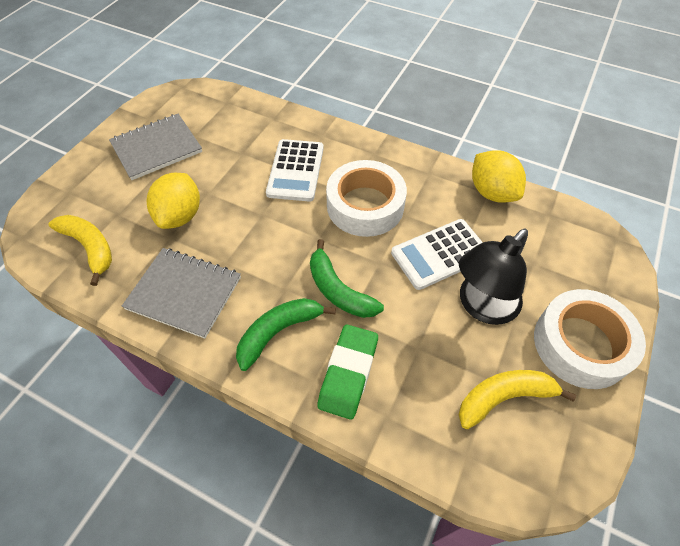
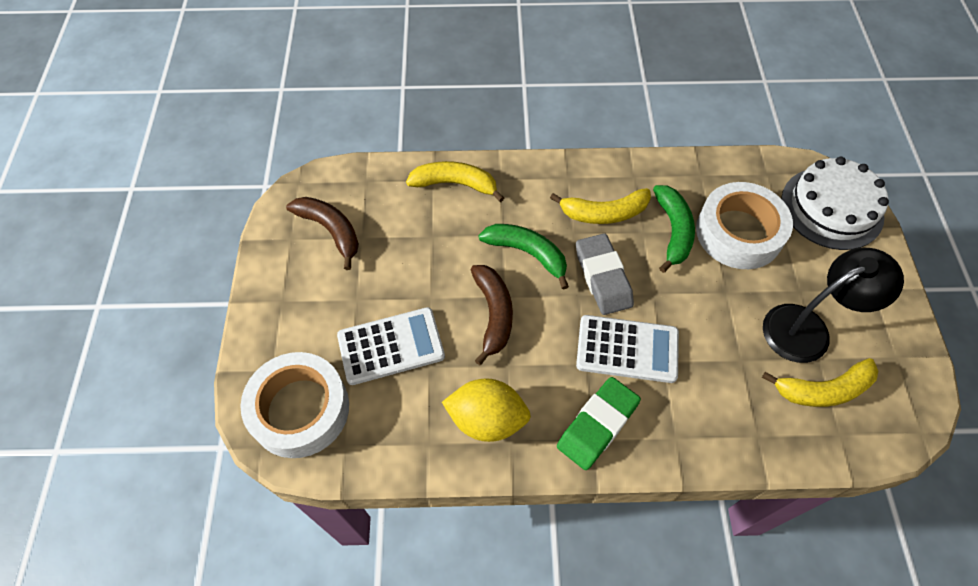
brown banana: 0 -> 2
grey eraser: 0 -> 1
grey notebook: 2 -> 0
white cake: 0 -> 1
yellow banana: 2 -> 3
yellow lemon: 2 -> 1

